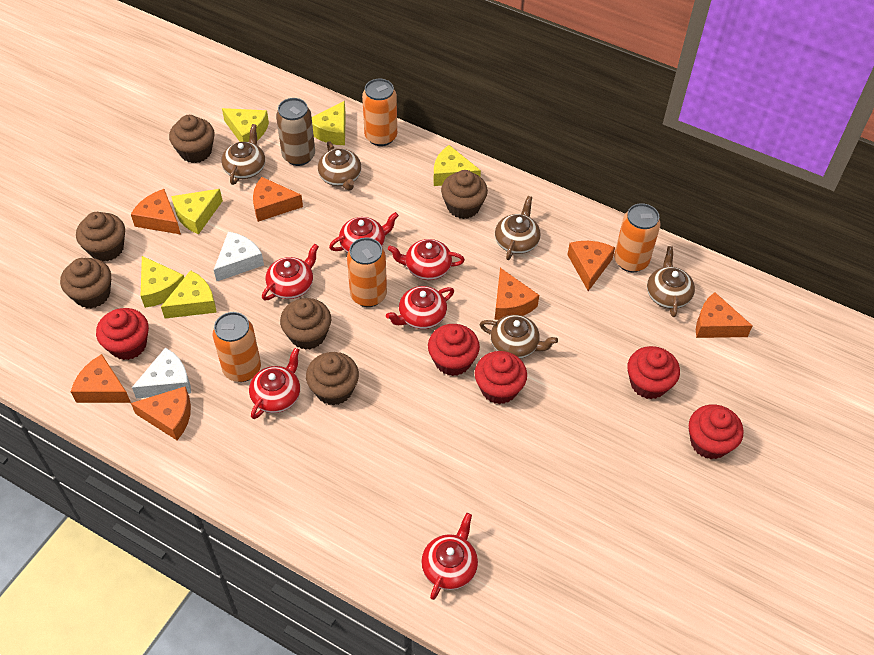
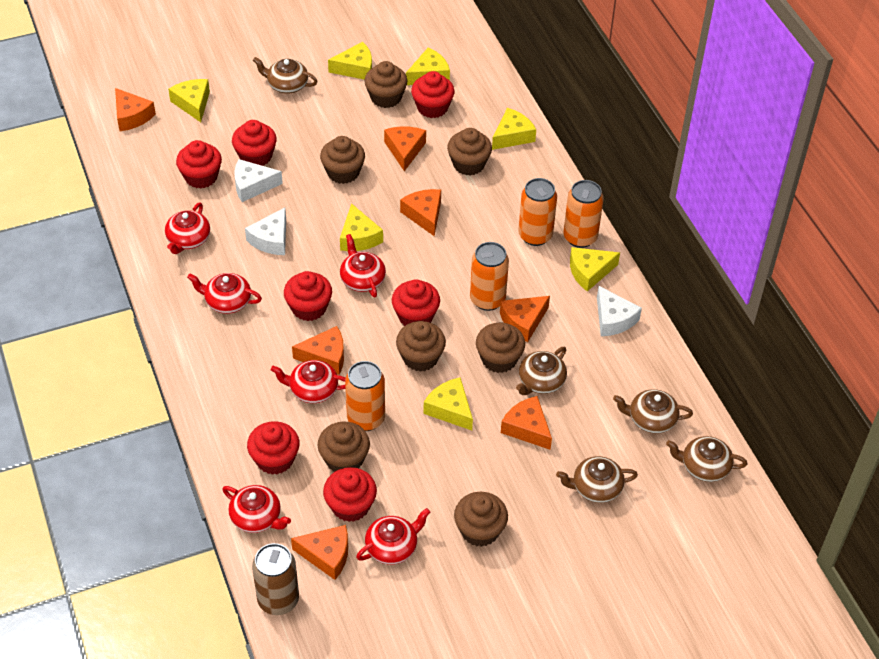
brown cupcake: 6 -> 7
red cupcake: 5 -> 7
white cheese: 2 -> 3
yellow cheese: 6 -> 7

